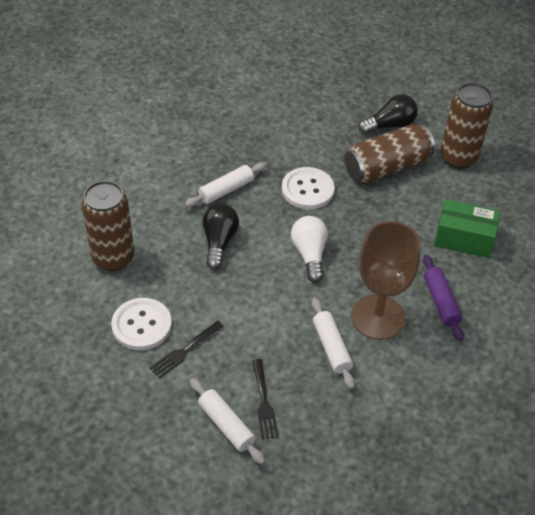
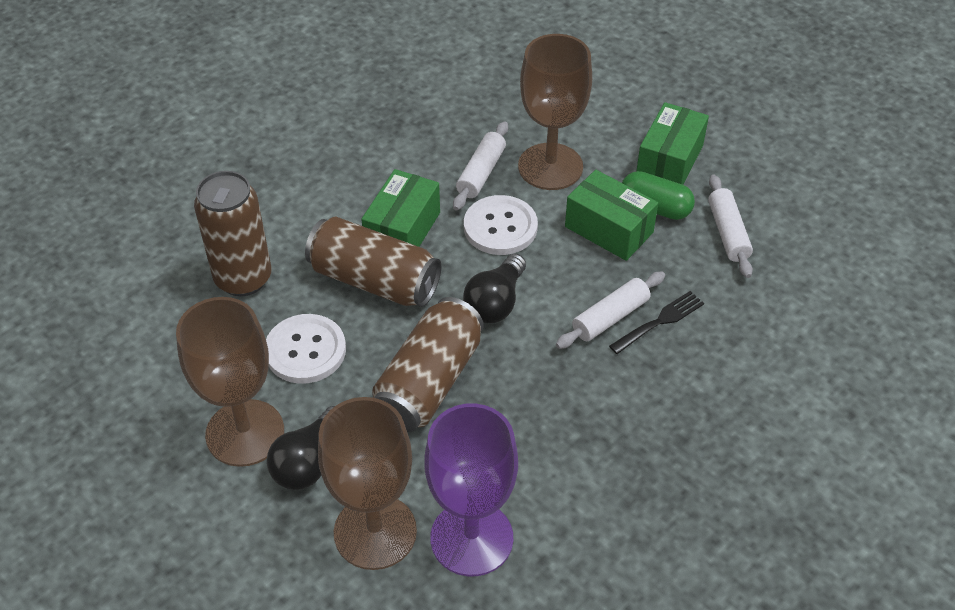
black fork: 2 -> 1
brown goblet: 1 -> 3
green box: 1 -> 3
green capsule: 0 -> 1
purple goblet: 0 -> 1
purple rolling pin: 1 -> 0
white light bulb: 1 -> 0

